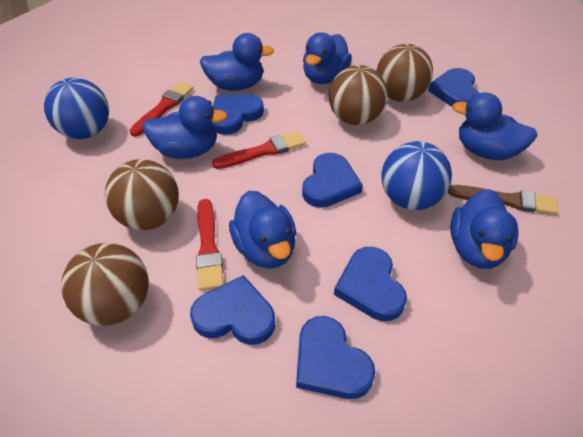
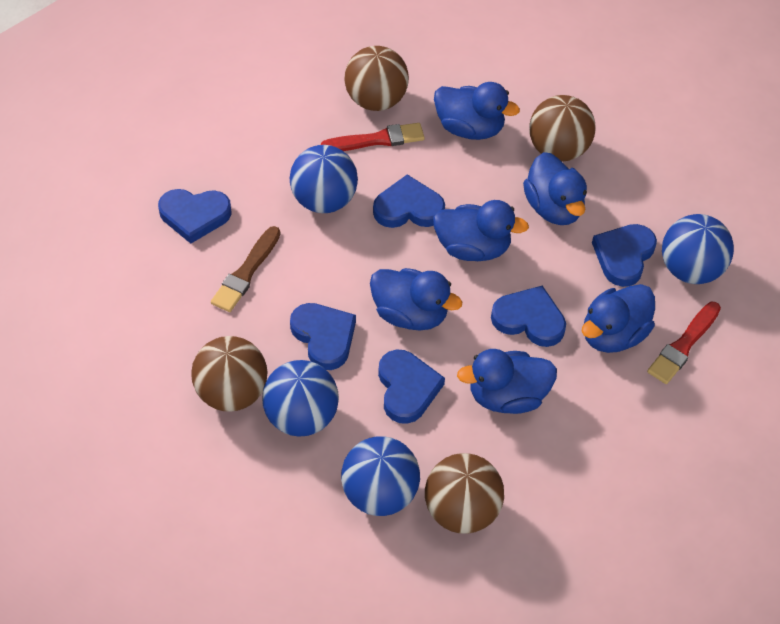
blue ball: 2 -> 4
red brush: 3 -> 2

